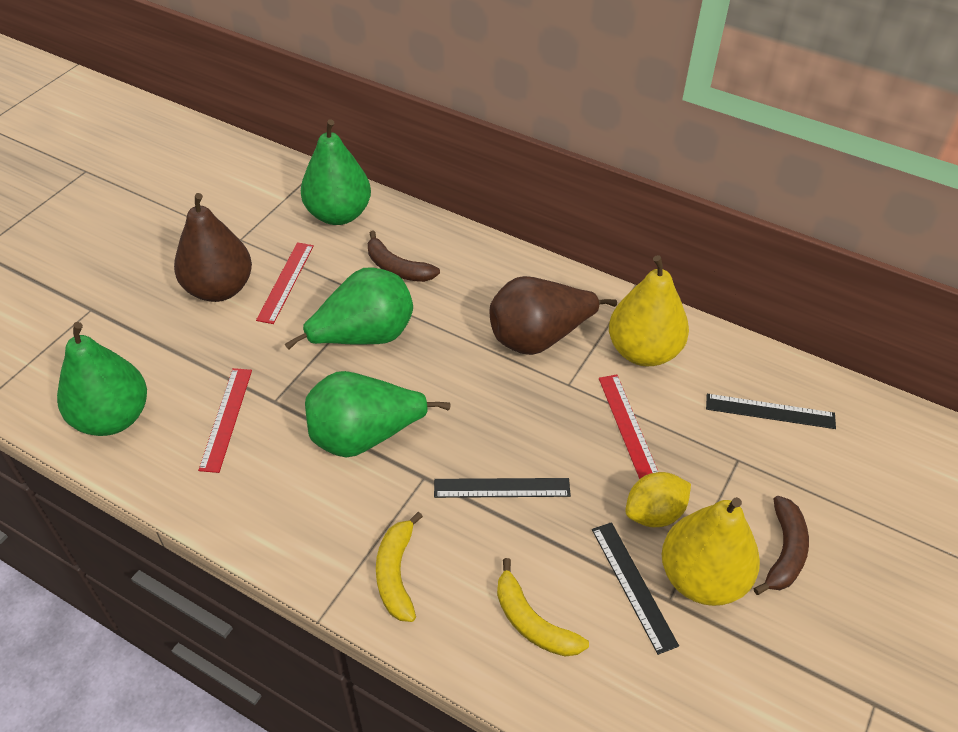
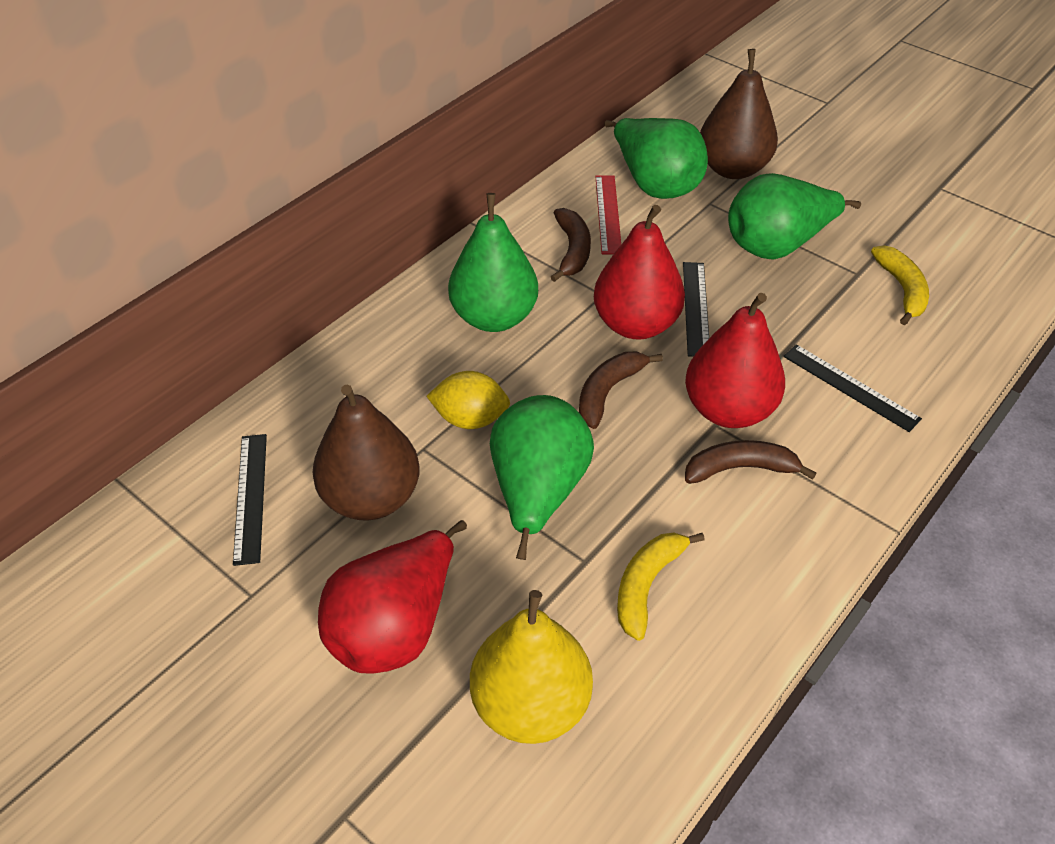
brown banana: 2 -> 3
red pear: 0 -> 3
red ruler: 3 -> 1
yellow pear: 2 -> 1

